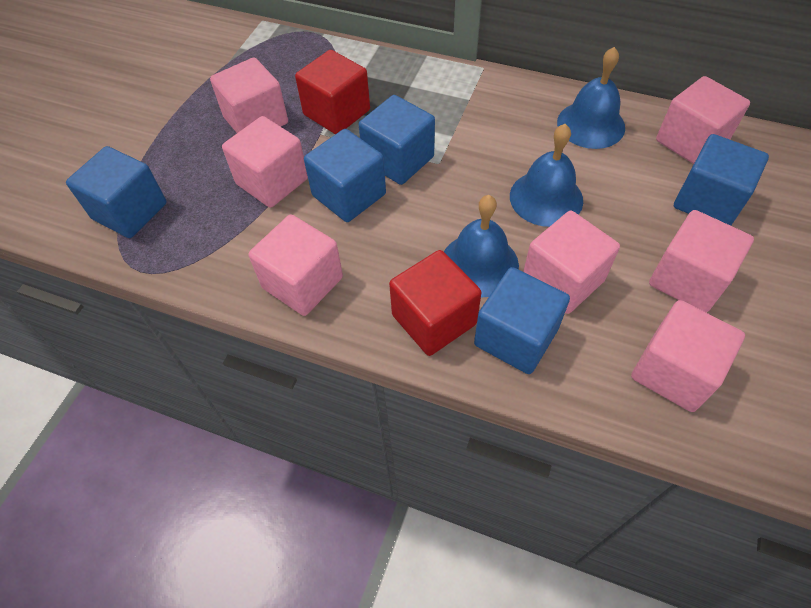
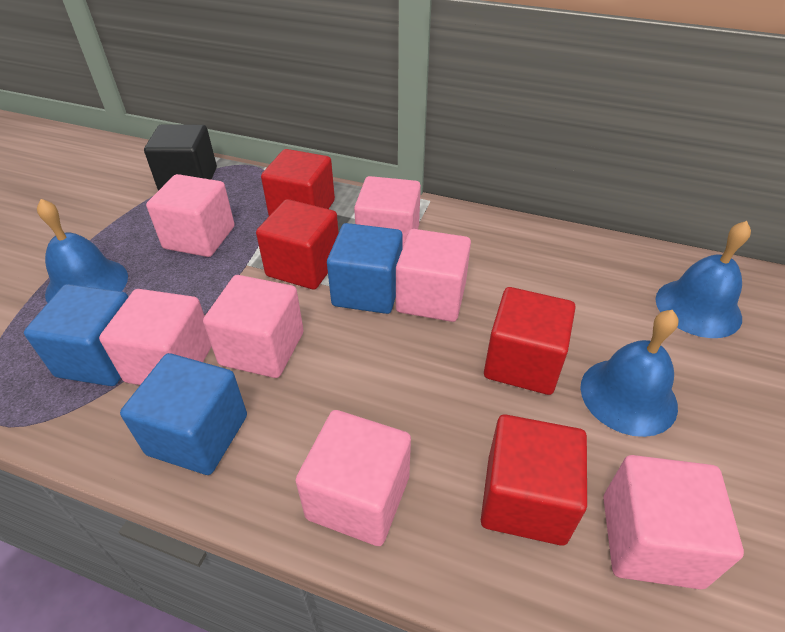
black cube: 0 -> 1
blue cube: 5 -> 3
red cube: 2 -> 4

